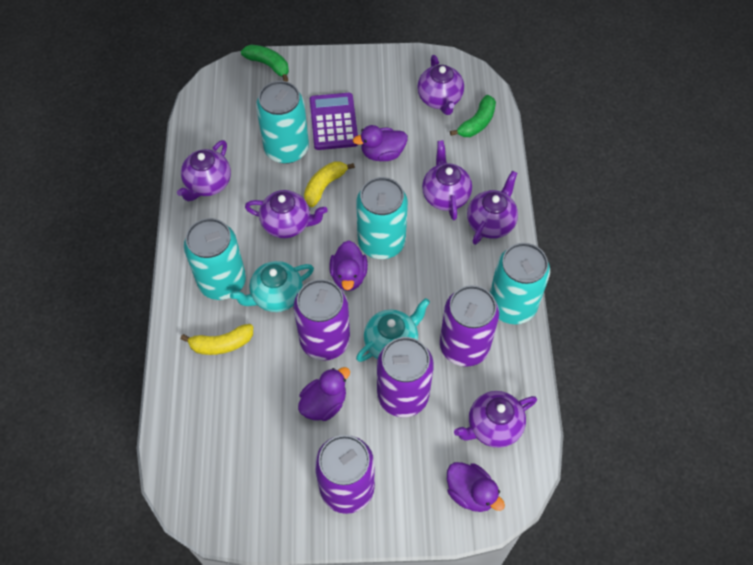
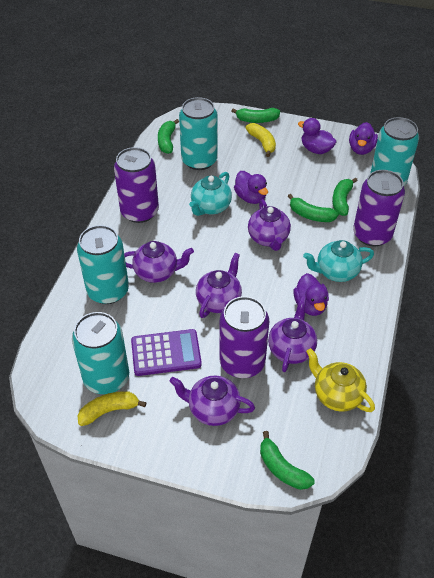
green banana: 2 -> 5
purple can: 4 -> 3
purple teapot: 6 -> 5
yellow teapot: 0 -> 1

